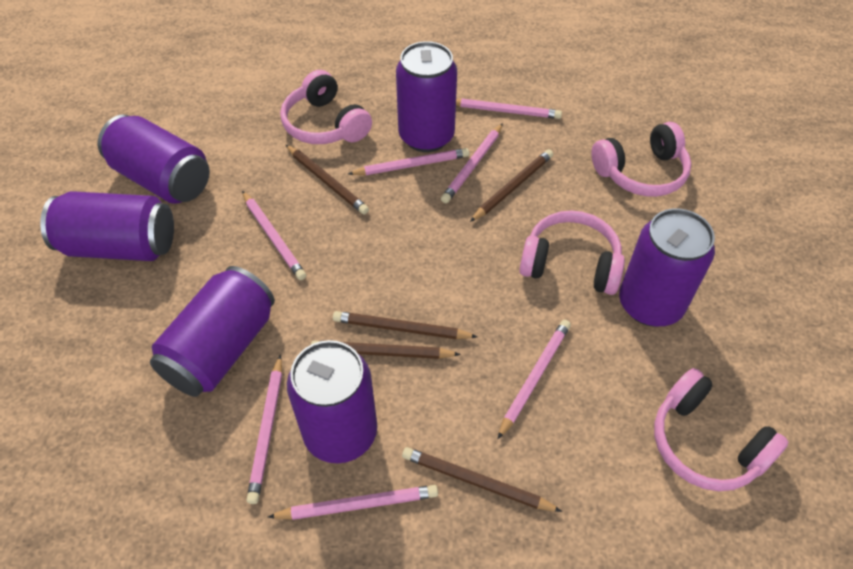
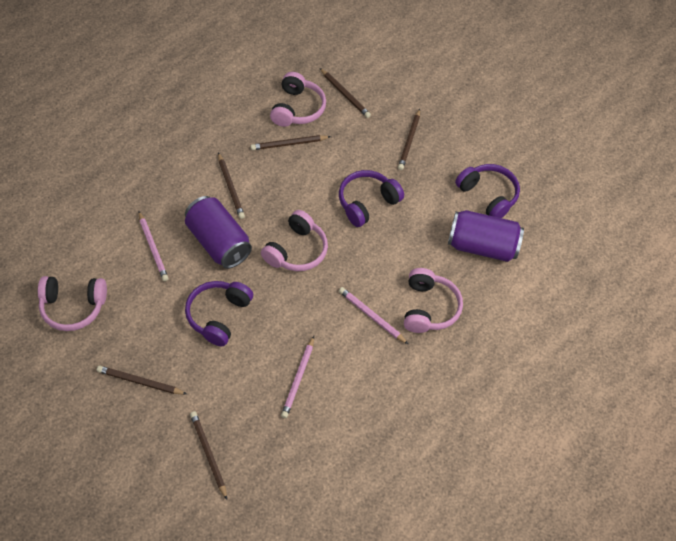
brown pencil: 5 -> 6
pink pencil: 7 -> 3
purple can: 6 -> 2
purple headphones: 0 -> 3

